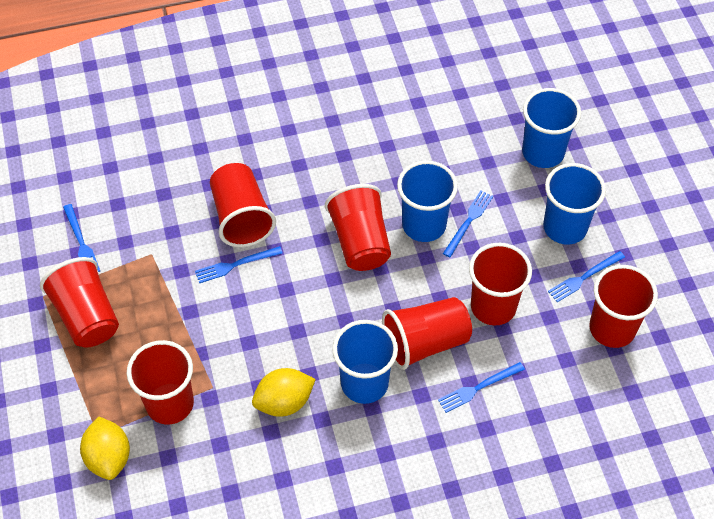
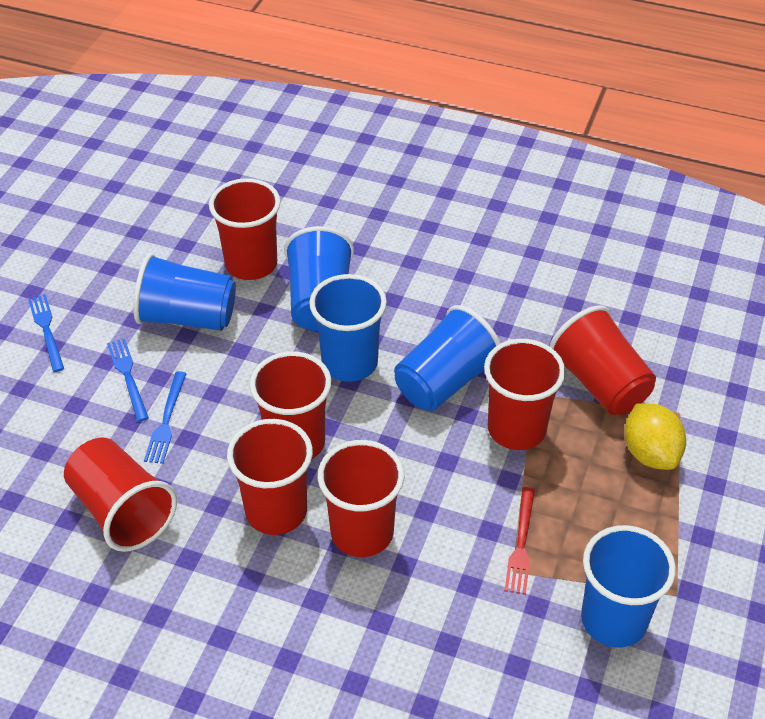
blue cup: 4 -> 5
blue fork: 5 -> 3
red fork: 0 -> 1
yellow lemon: 2 -> 1

